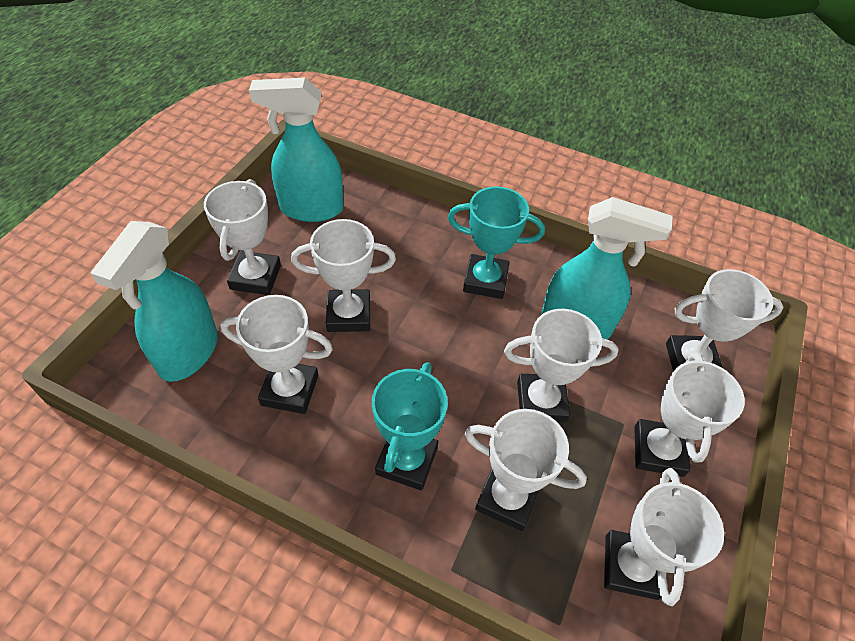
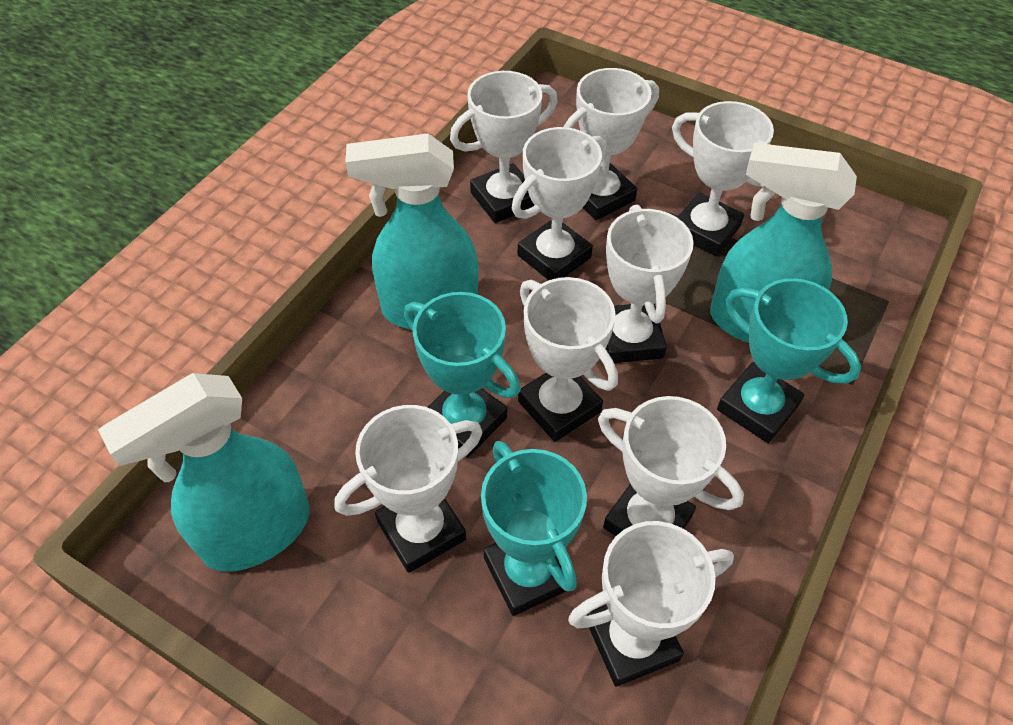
turquoise trophy: 2 -> 3
white trophy: 8 -> 9

